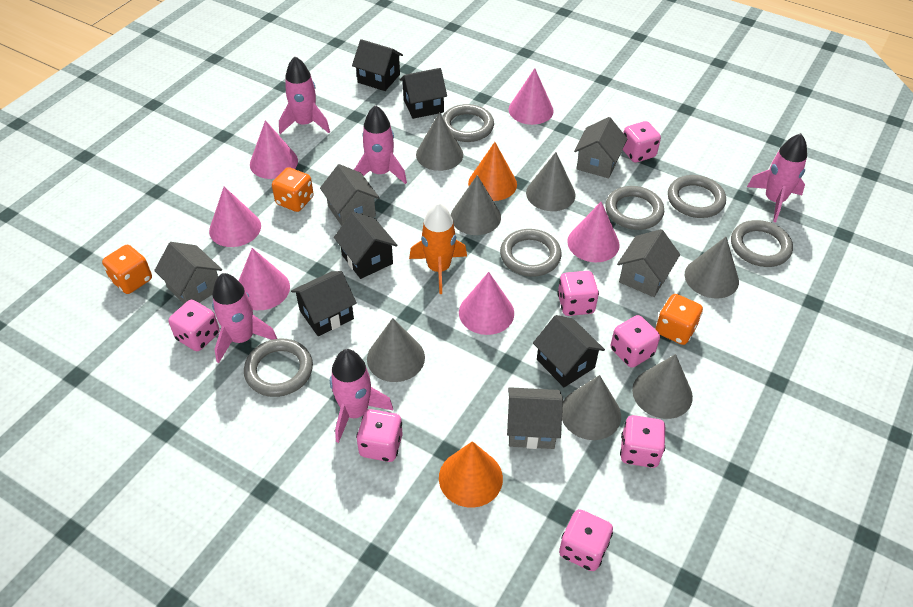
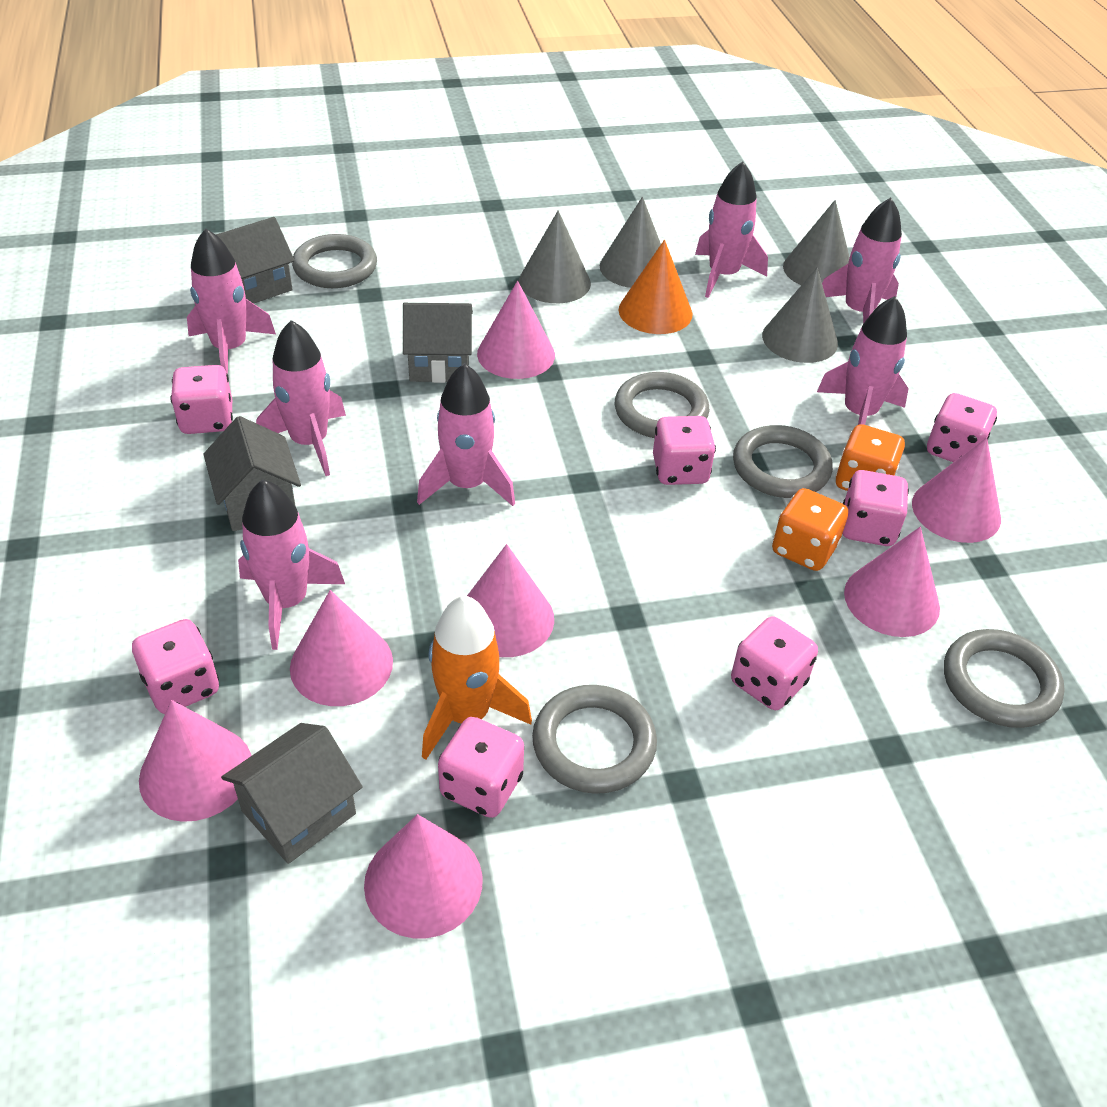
black house: 5 -> 0
grey cone: 7 -> 4
grey house: 5 -> 4
grey ring: 6 -> 5
orange cone: 2 -> 1
orange dice: 3 -> 2
pink cone: 6 -> 7
pink rocket: 5 -> 7

